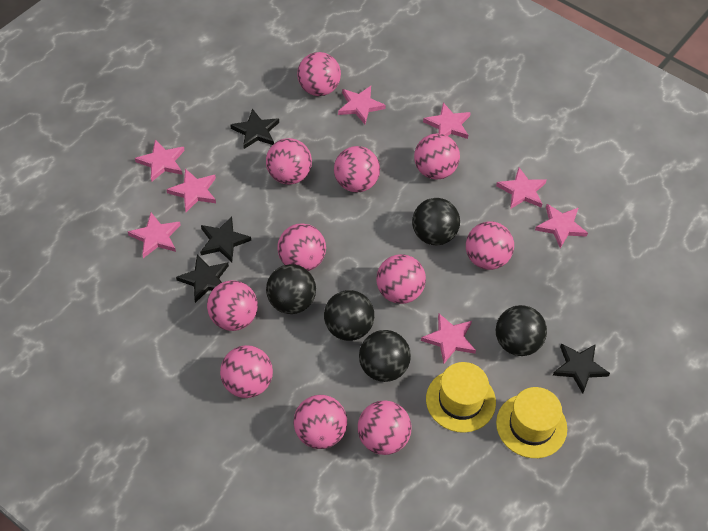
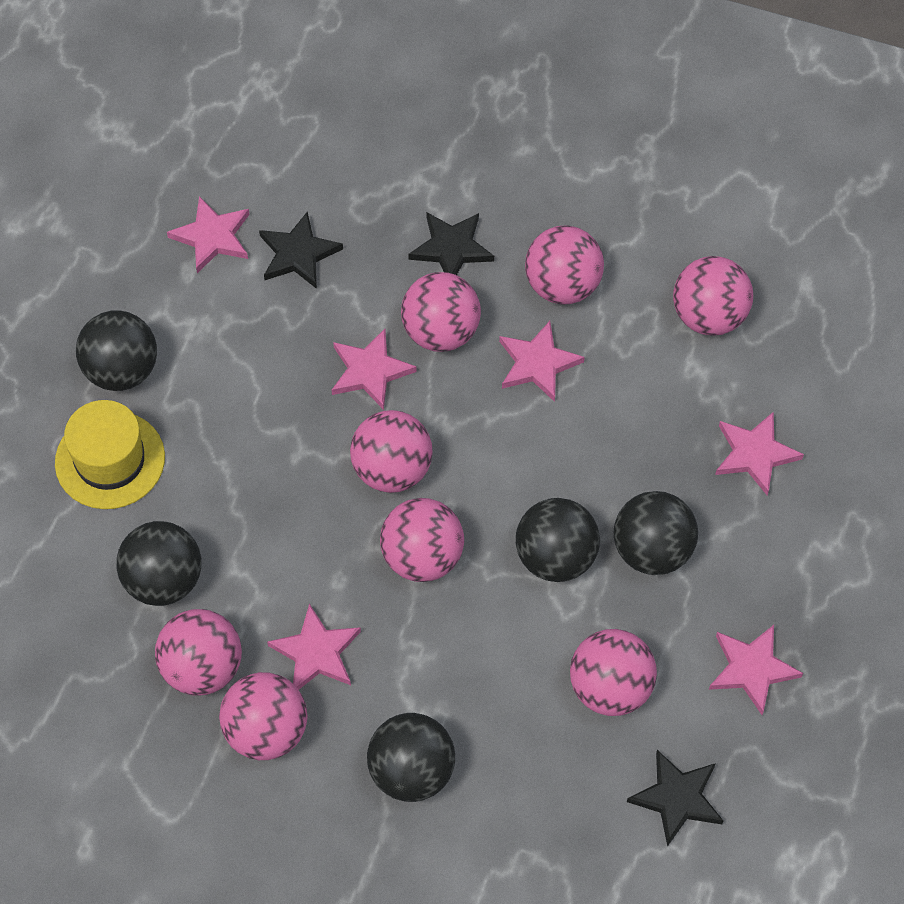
black star: 4 -> 3
pink ball: 11 -> 8
pink star: 8 -> 6
yellow hat: 2 -> 1

